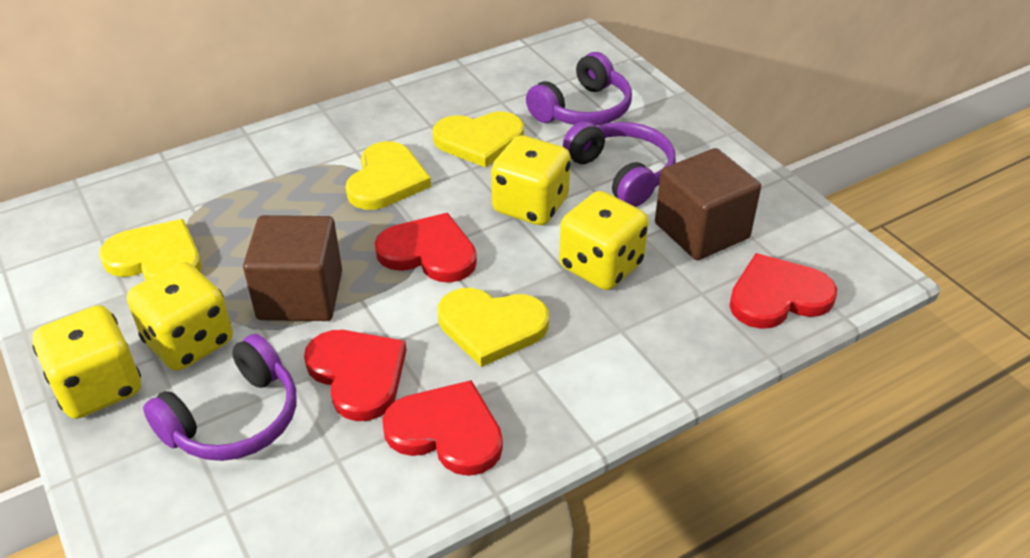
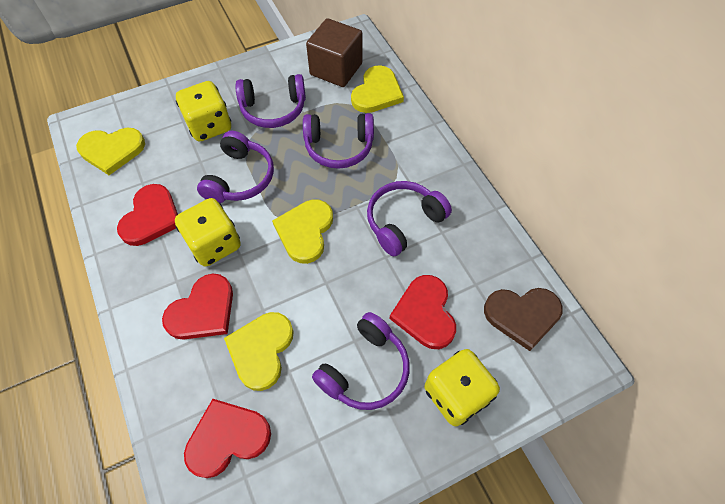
brown cube: 2 -> 1
brown heart: 0 -> 1
purple headphones: 3 -> 5
yellow dice: 4 -> 3

